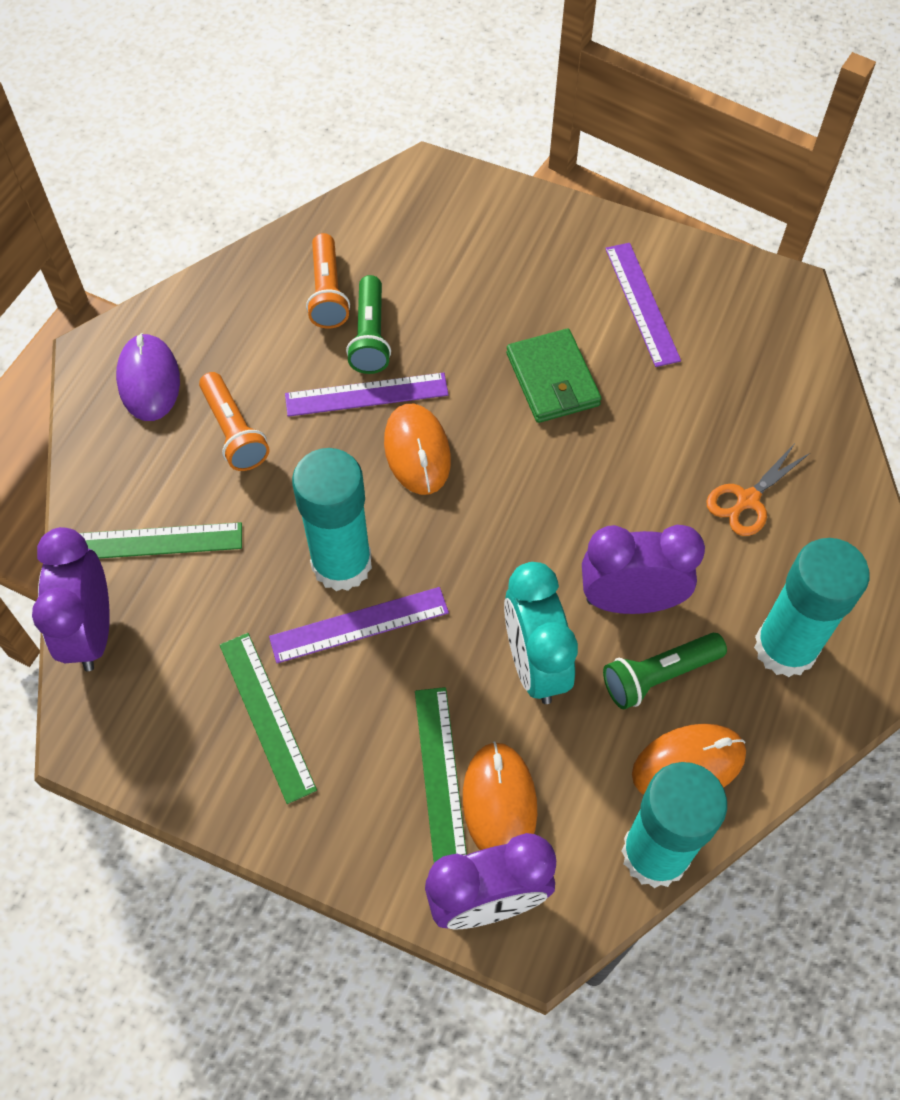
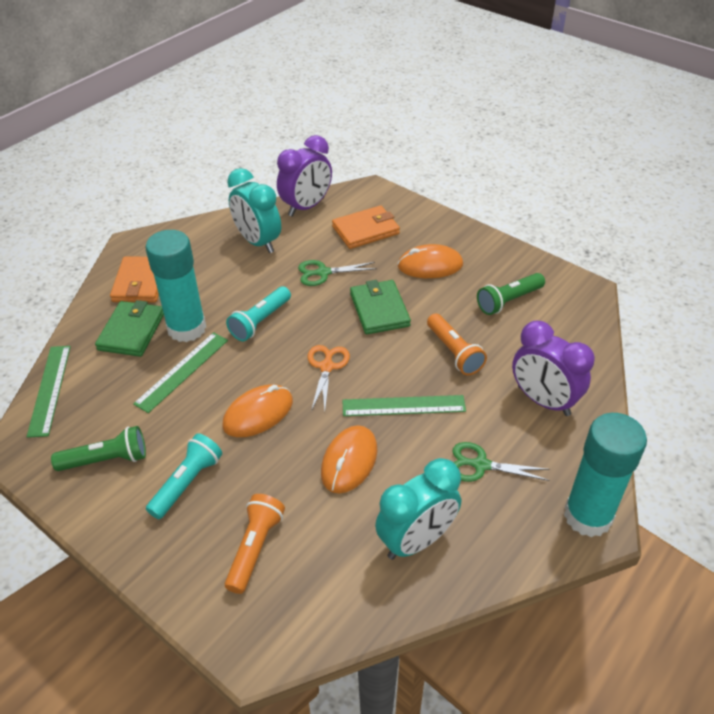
green scissors: 0 -> 2
green wallet: 1 -> 2
orange wallet: 0 -> 2
purple clock: 3 -> 2
purple mouse: 1 -> 0
purple ruler: 3 -> 0
turquoise clock: 1 -> 2
turquoise flashlight: 0 -> 2
turquoise glue stick: 3 -> 2

